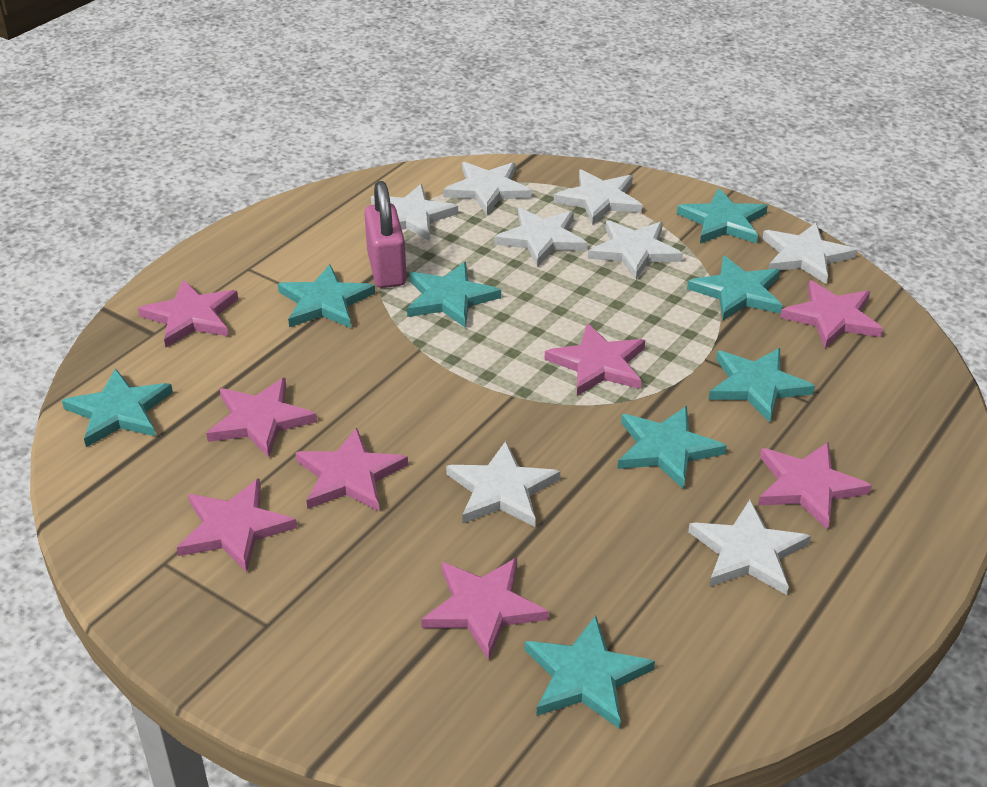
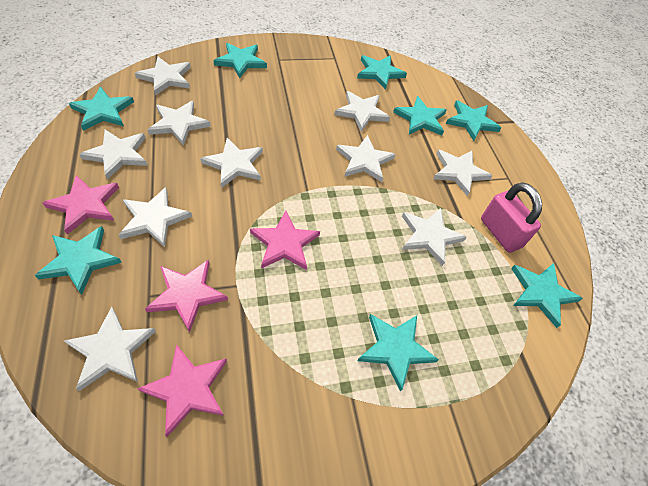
pink star: 8 -> 4
white star: 8 -> 10

